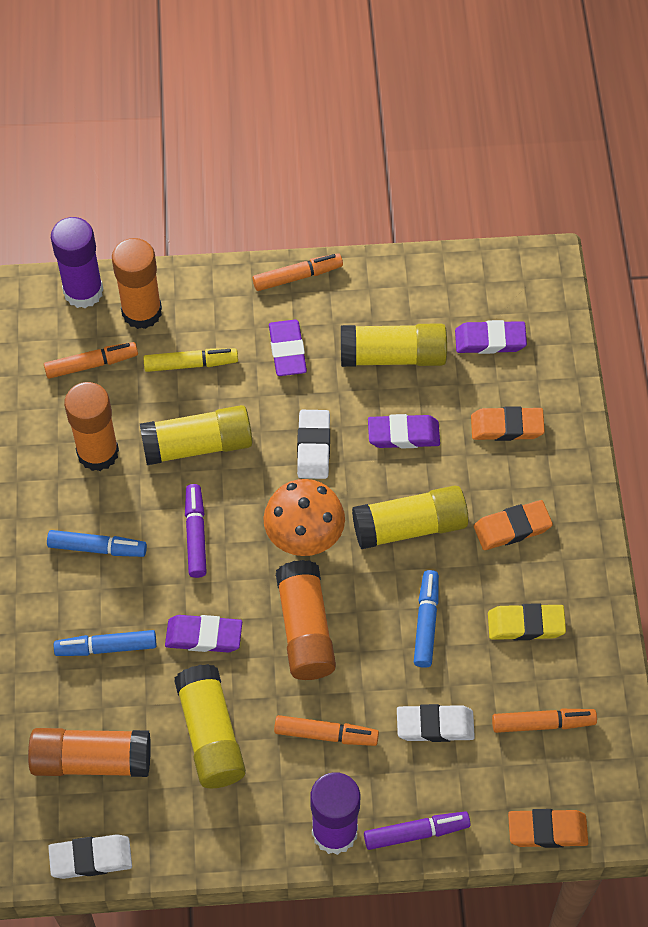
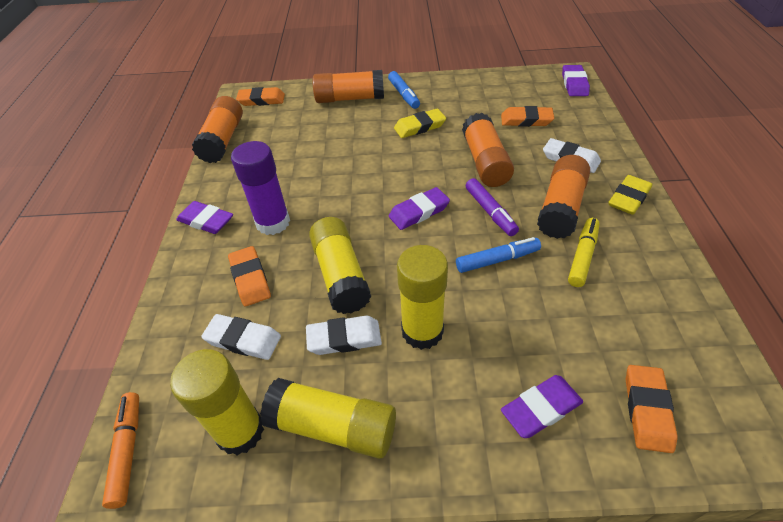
blue marker: 3 -> 2
orange eraser: 3 -> 4
orange marker: 4 -> 1
orange mushroom: 1 -> 0
purple glue stick: 2 -> 1
purple marker: 2 -> 1
yellow eraser: 1 -> 2

